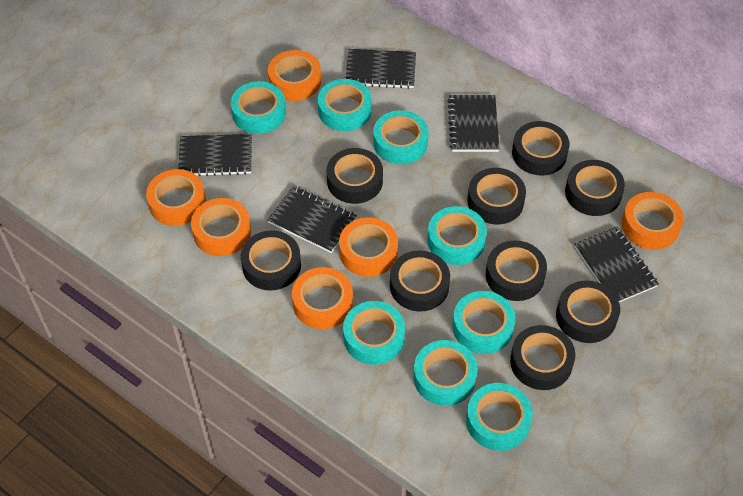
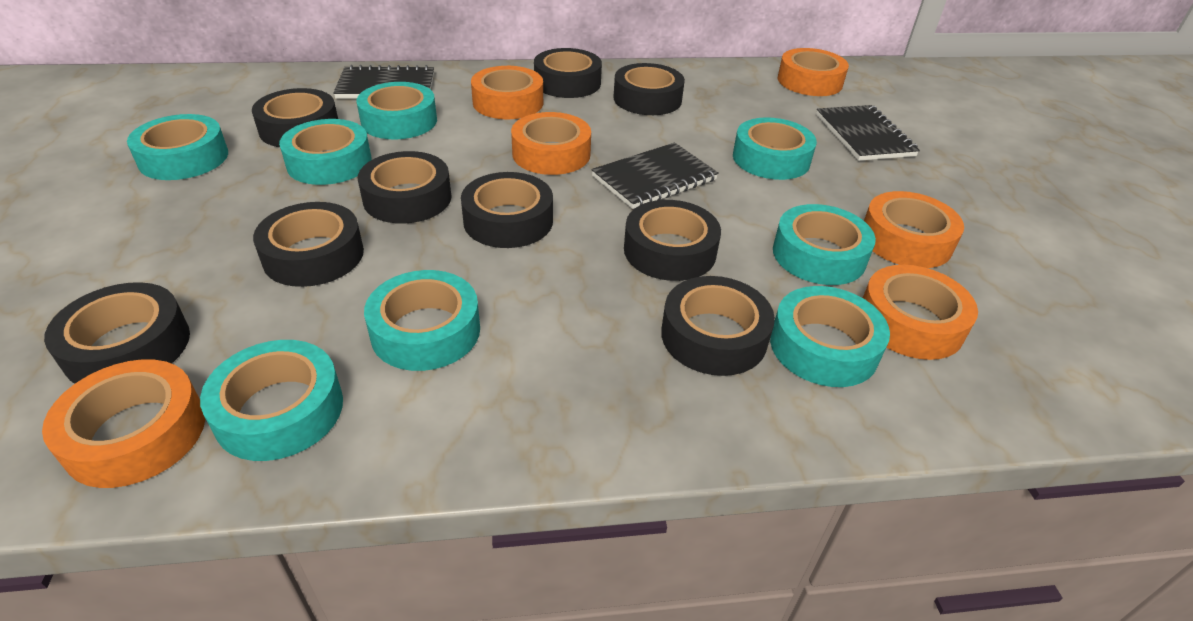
black notebook: 5 -> 3

